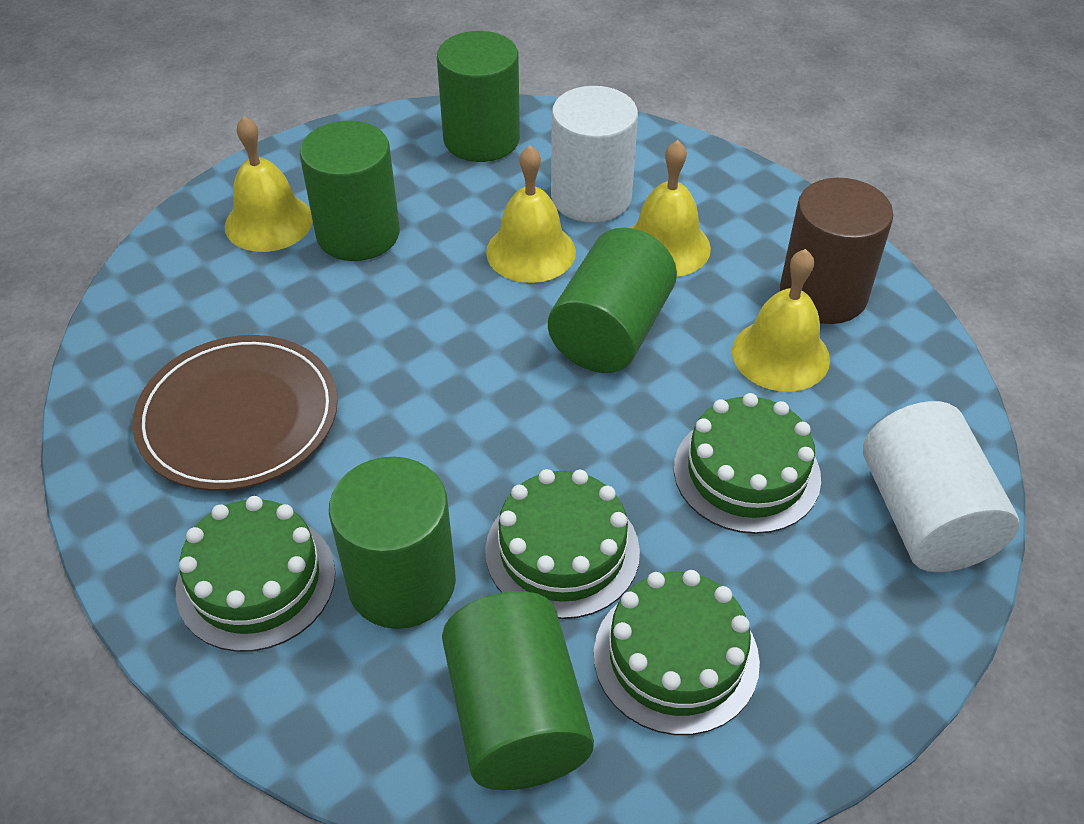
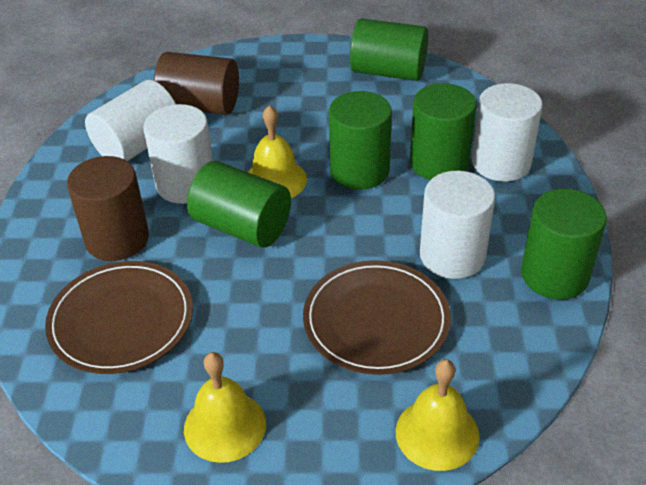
brown cylinder: 1 -> 2
brown plate: 1 -> 2
green cake: 4 -> 0
white cylinder: 2 -> 4
yellow bell: 4 -> 3

